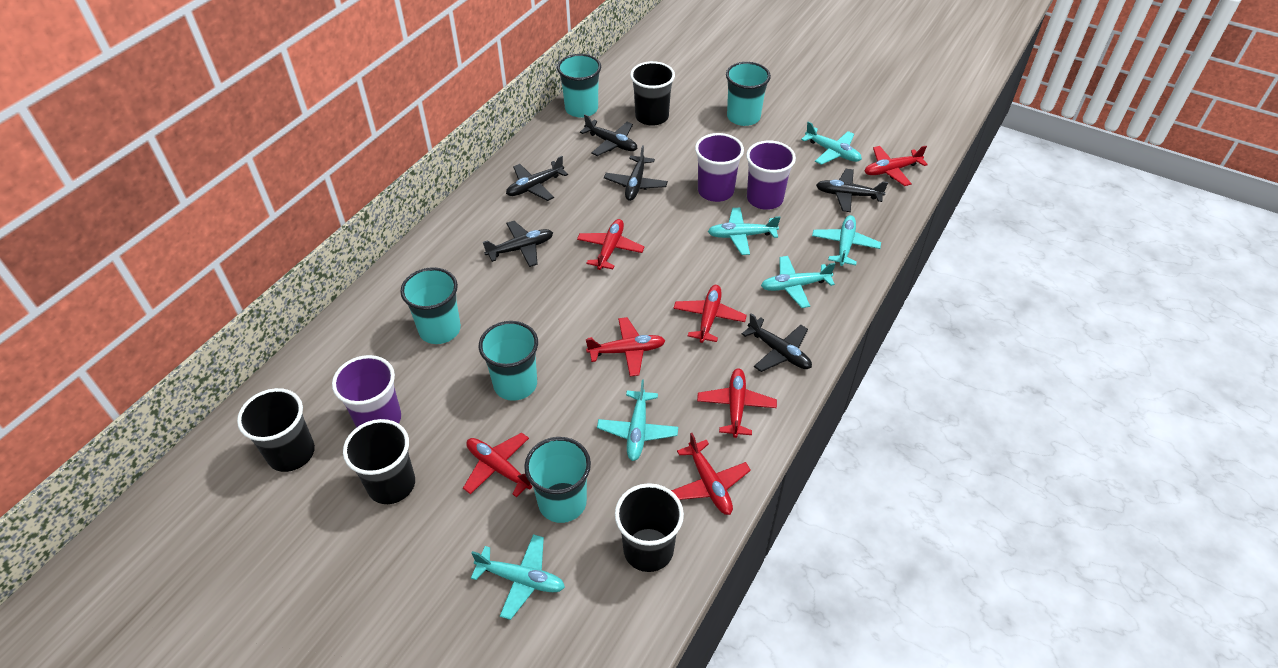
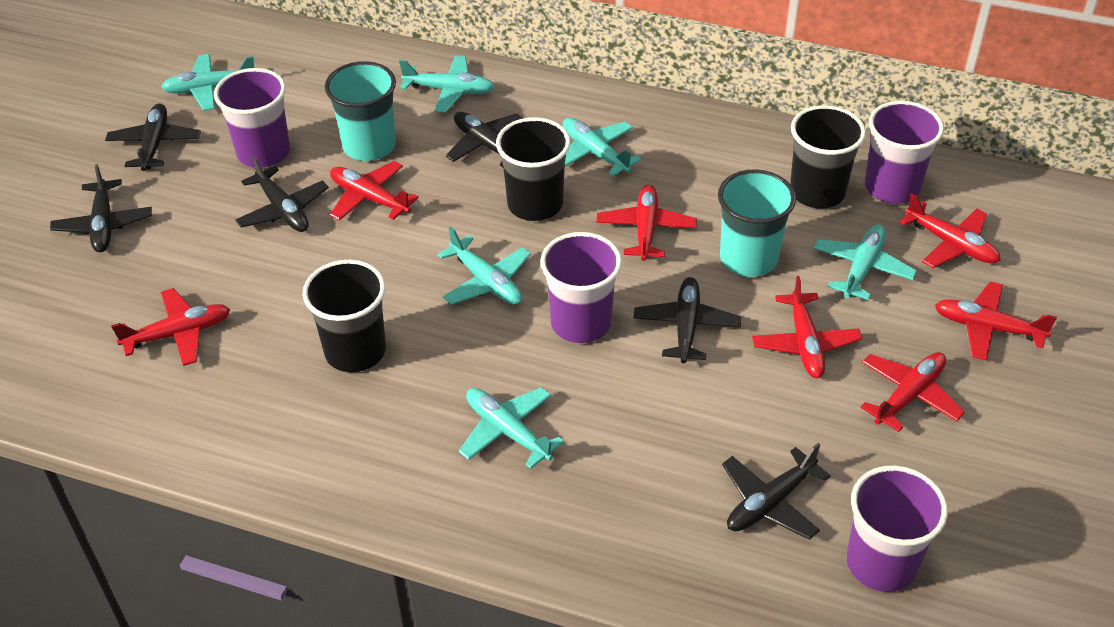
black cup: 4 -> 3
purple cup: 3 -> 4
turquoise cup: 5 -> 2

